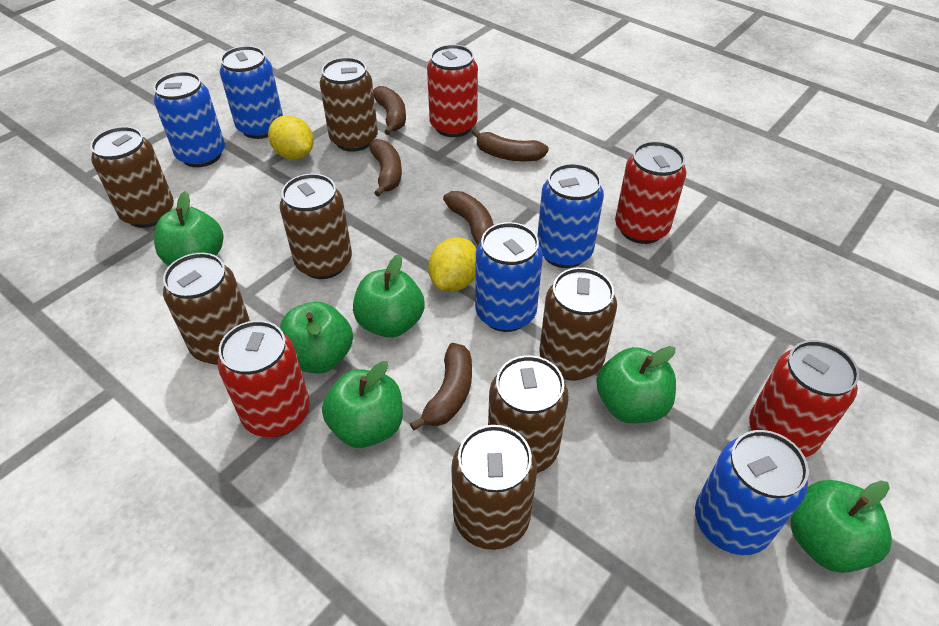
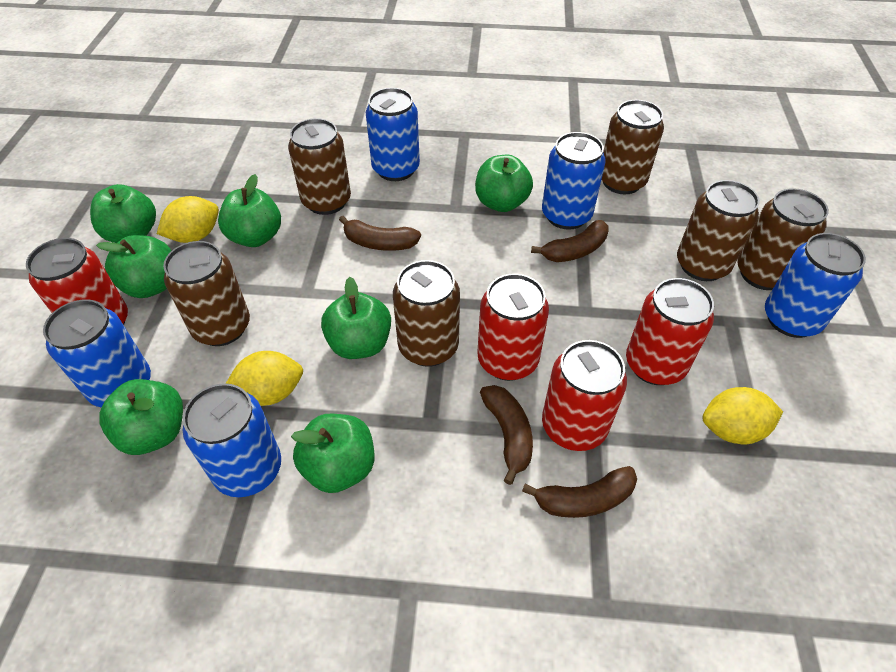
brown banana: 5 -> 4
brown can: 7 -> 6
green apple: 6 -> 7
yellow lemon: 2 -> 3

